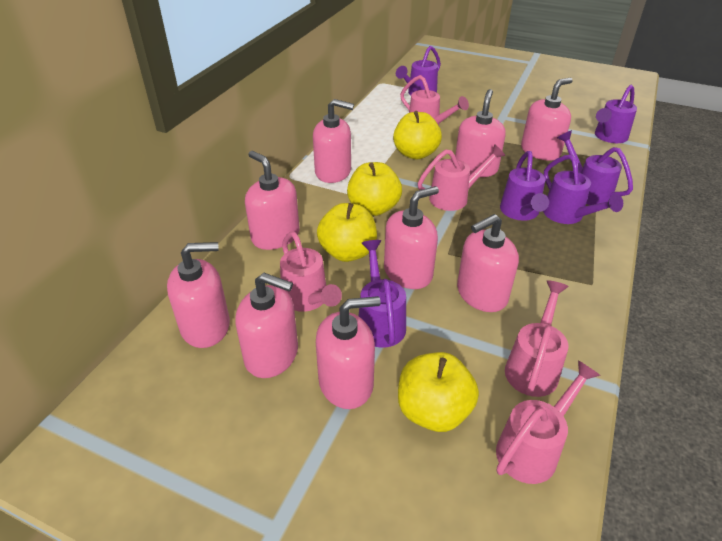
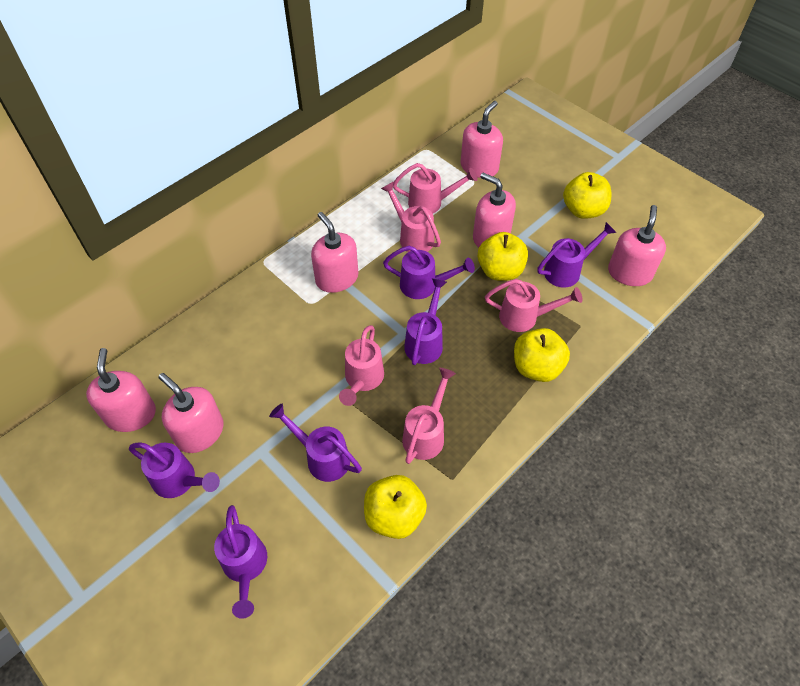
pink soap dispenser: 9 -> 6

